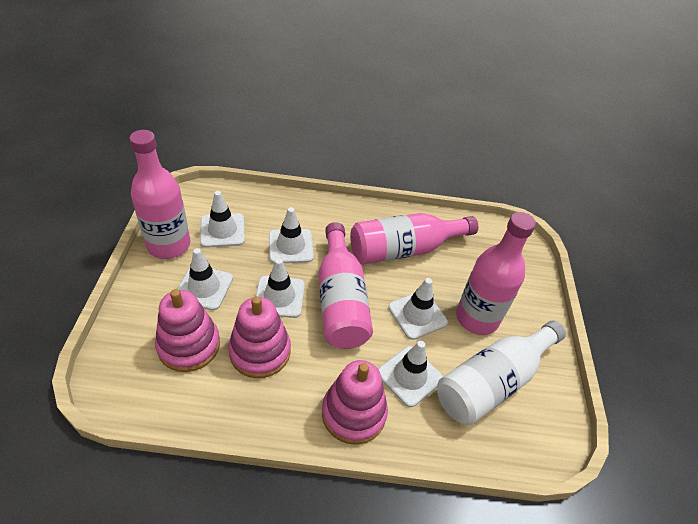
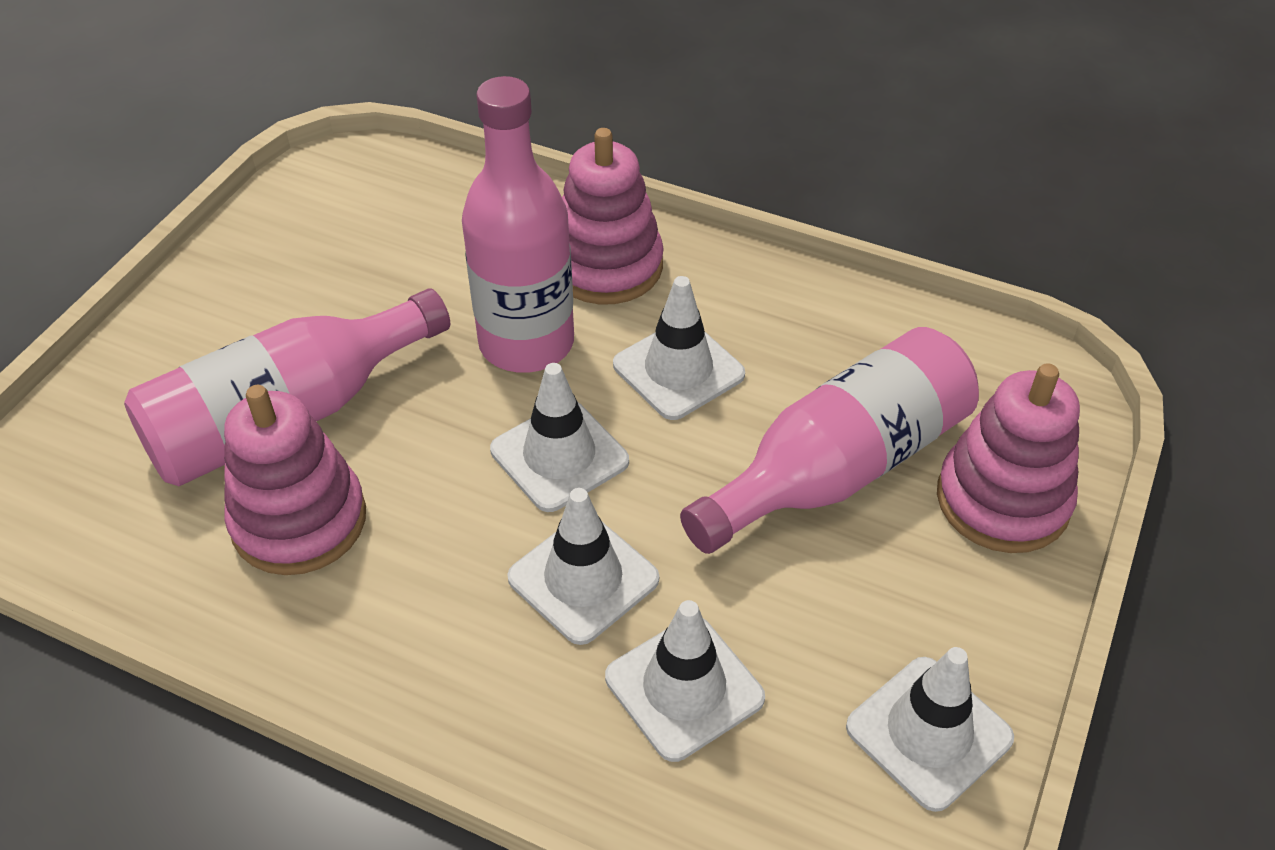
pink bottle: 4 -> 3
white bottle: 1 -> 0
white traffic cone: 6 -> 5

